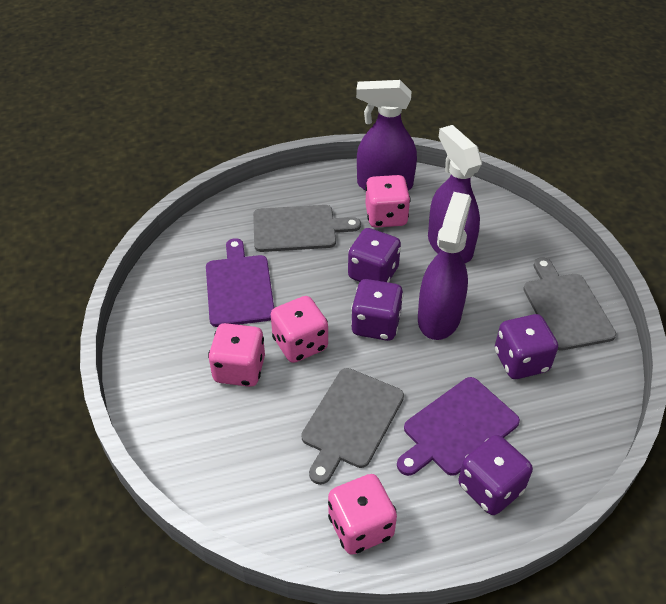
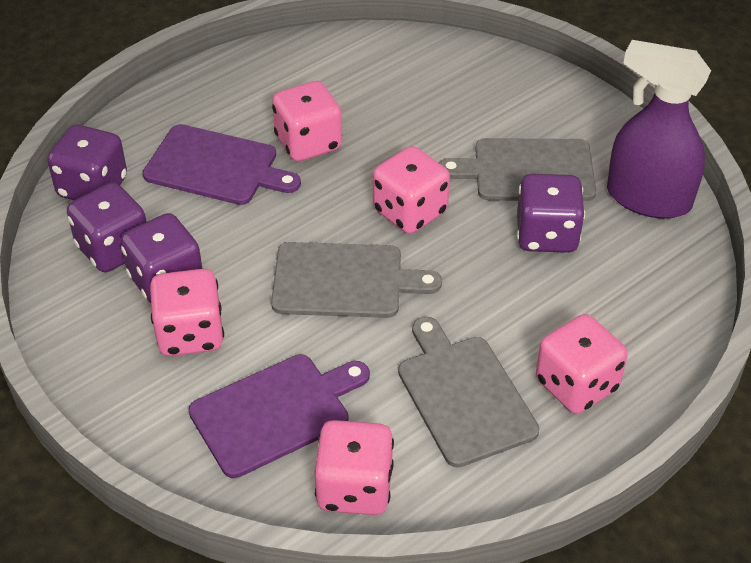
pink dice: 4 -> 5
purple spray bottle: 3 -> 1

